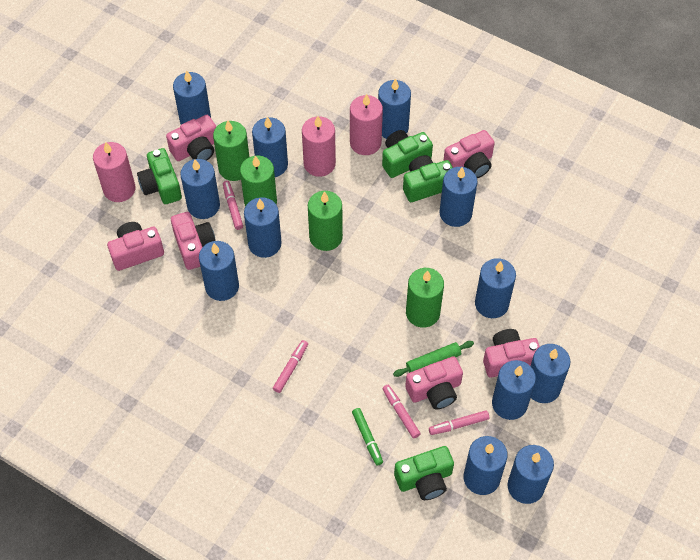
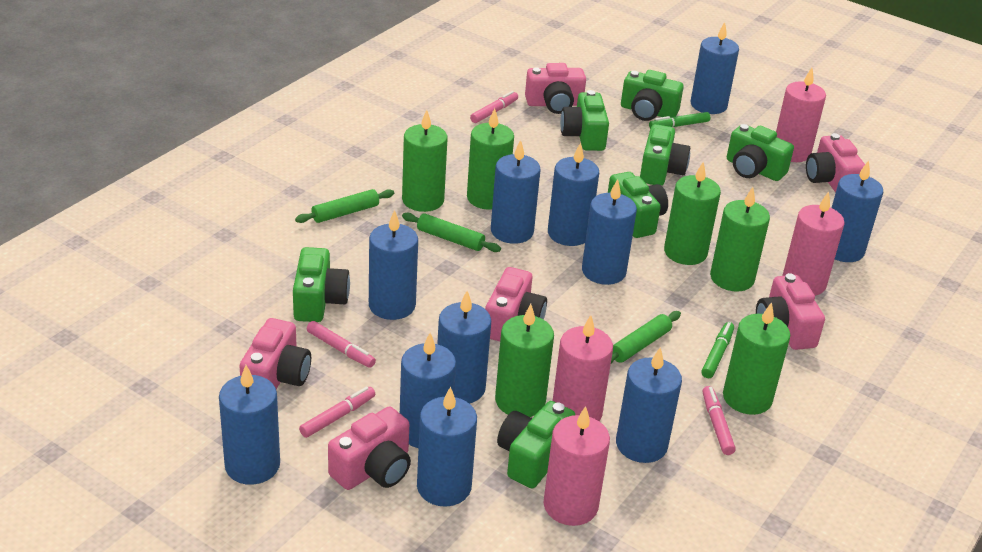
blue candle: 12 -> 11
green camera: 4 -> 7
green candle: 4 -> 6
green marker: 1 -> 2
green rolling pin: 1 -> 3
pink candle: 3 -> 4

